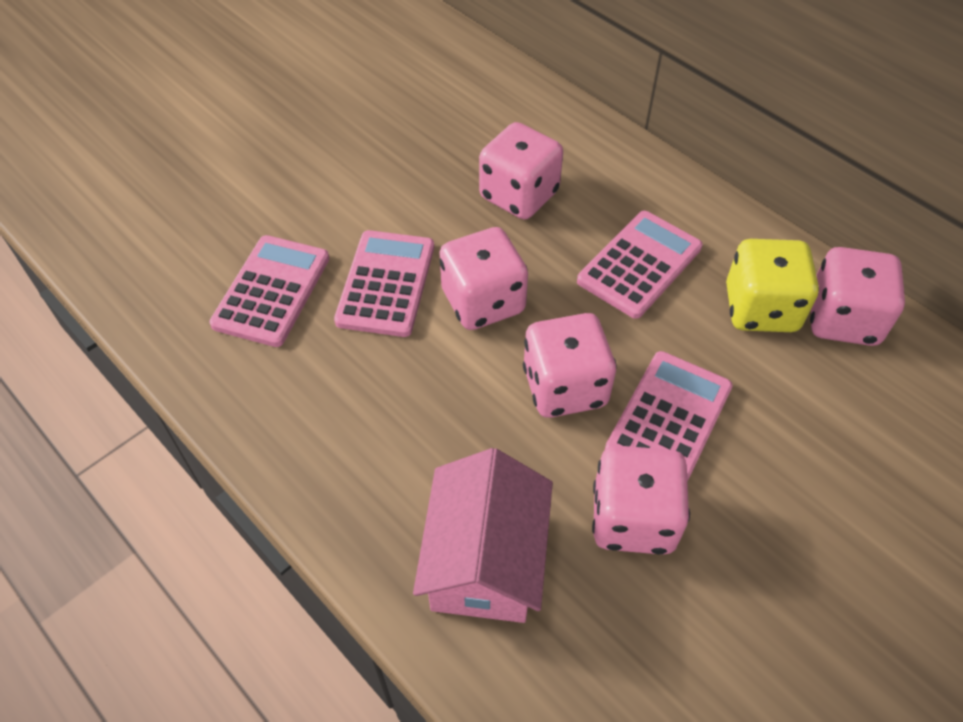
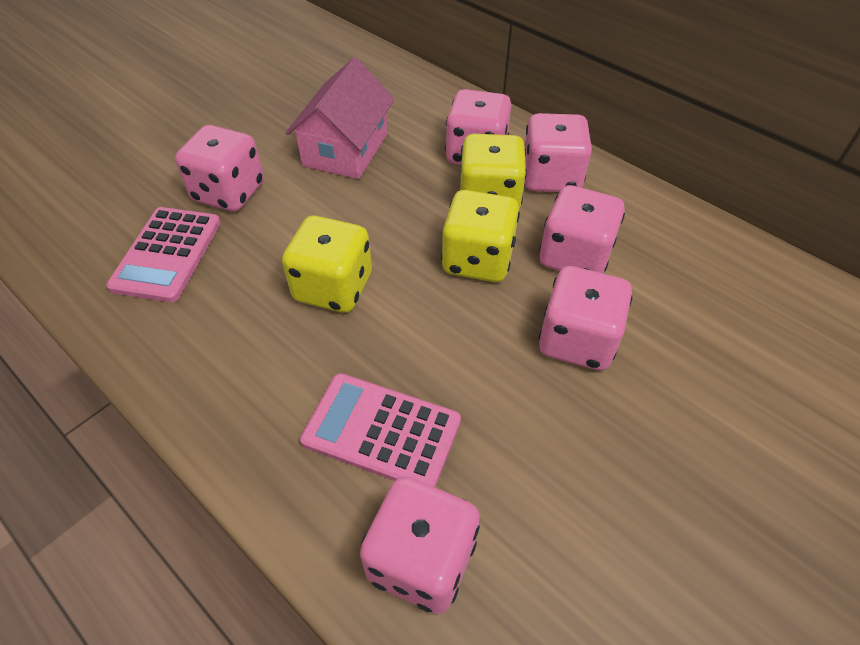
pink calculator: 4 -> 2
pink dice: 5 -> 6
yellow dice: 1 -> 3

